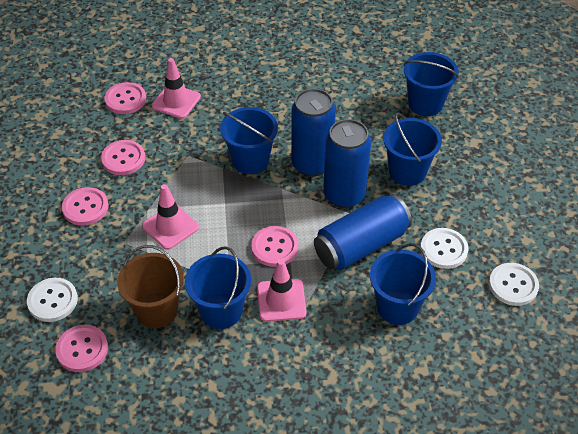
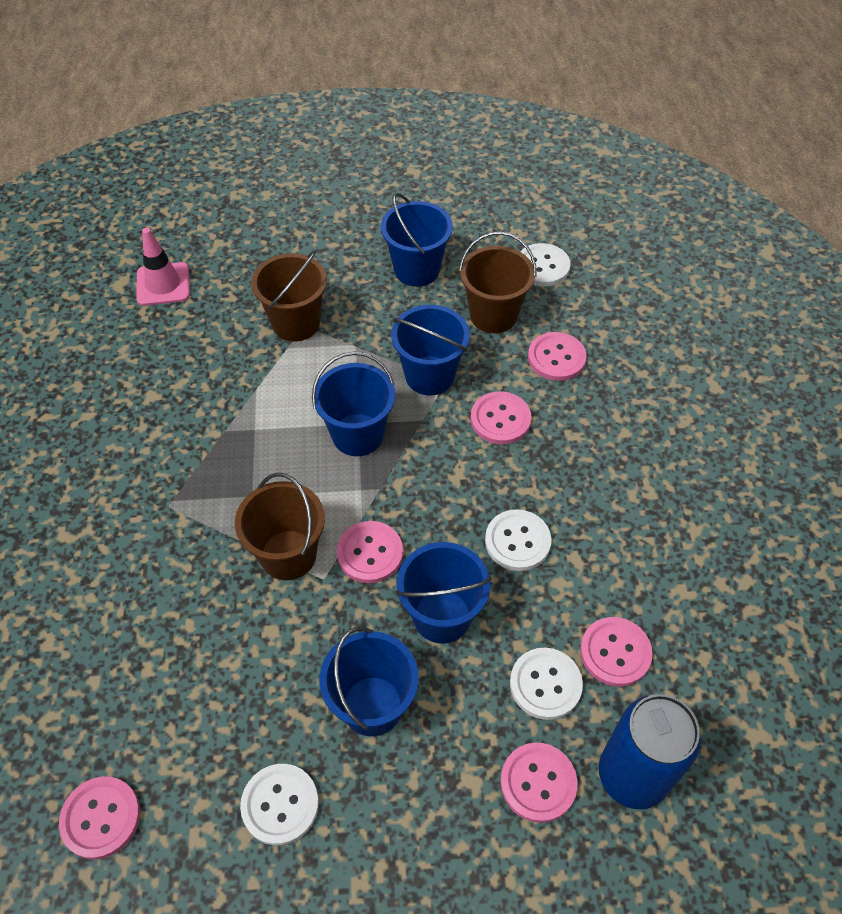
blue can: 3 -> 1
brown bucket: 1 -> 3
pink button: 5 -> 6
pink traffic cone: 3 -> 1
white button: 3 -> 4

